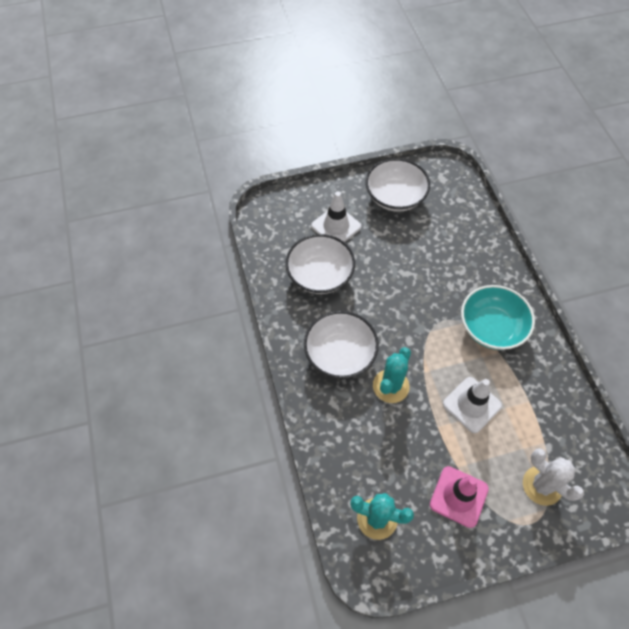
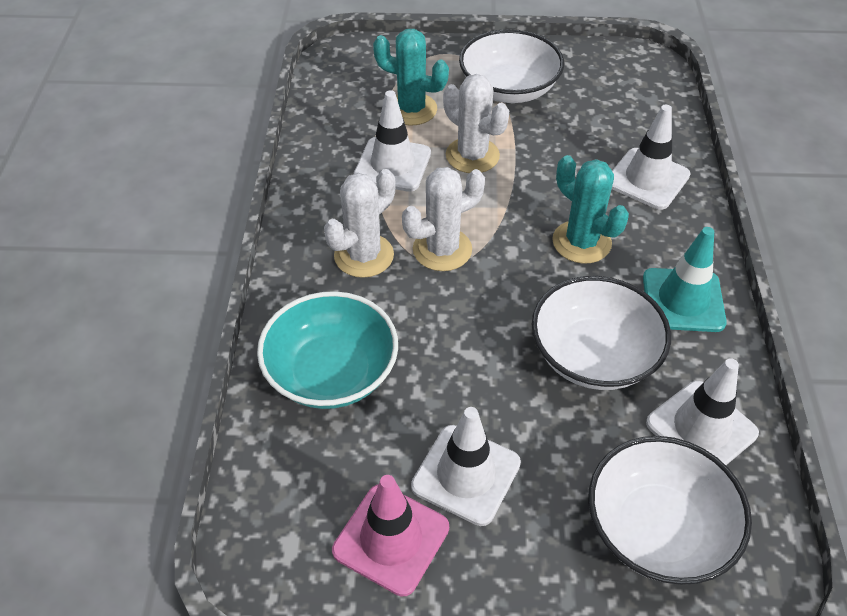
turquoise traffic cone: 0 -> 1
white cactus: 1 -> 3
white traffic cone: 2 -> 4

